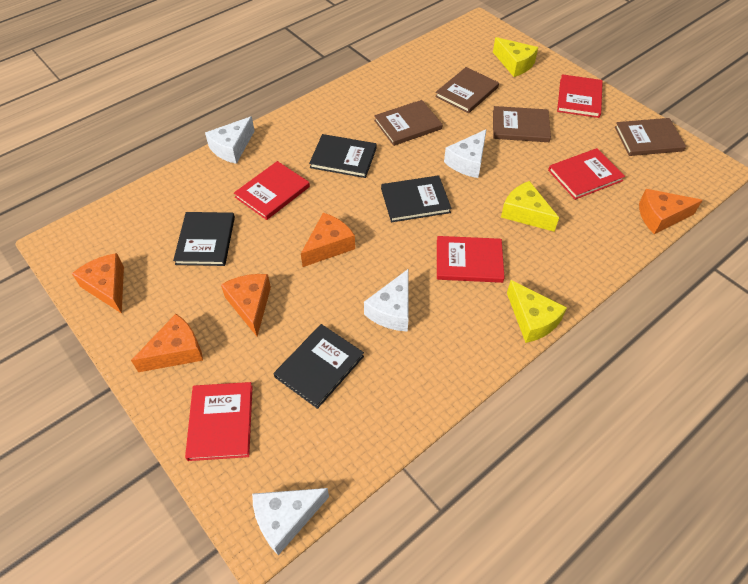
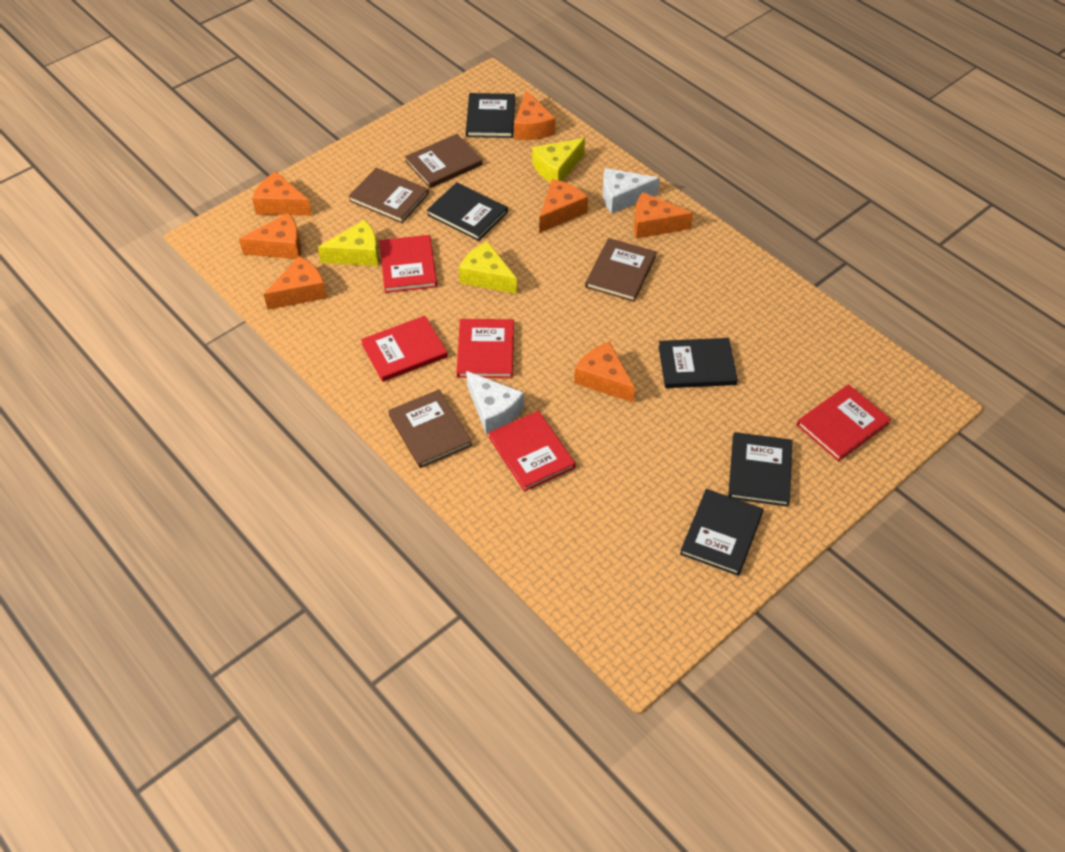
black book: 4 -> 5
orange cheese: 5 -> 7
white cheese: 4 -> 2

